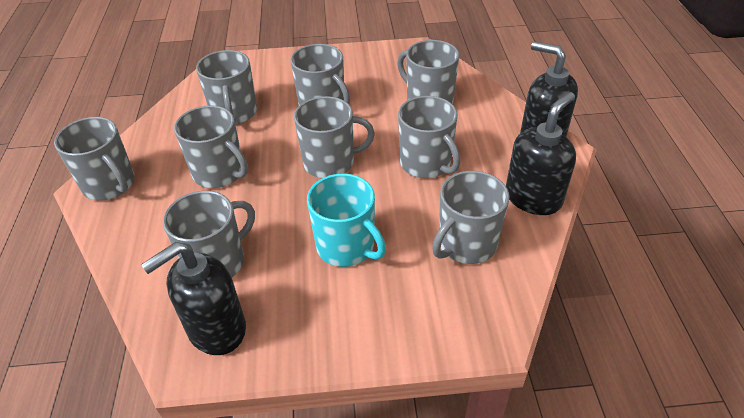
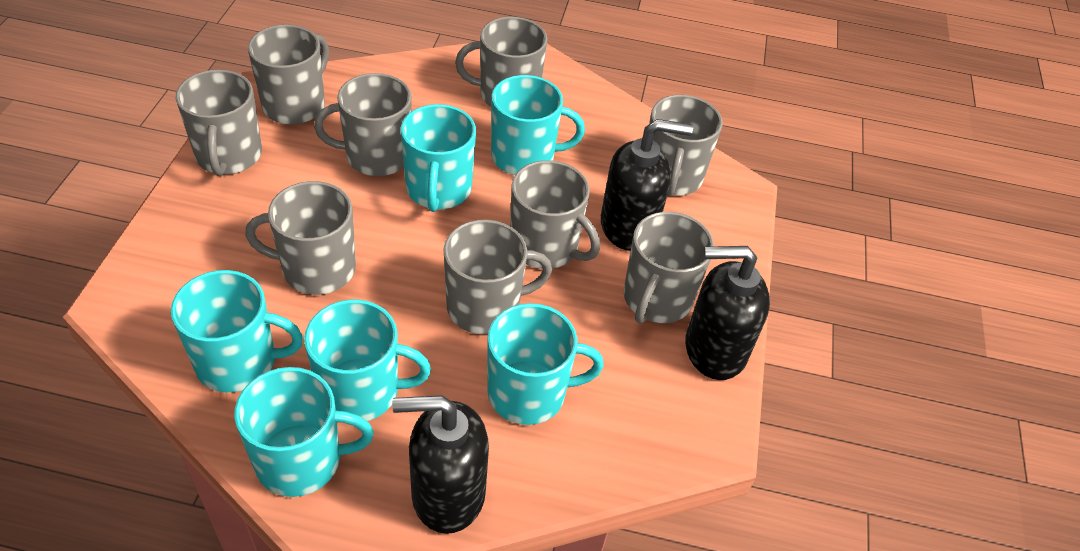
turquoise mug: 1 -> 6

